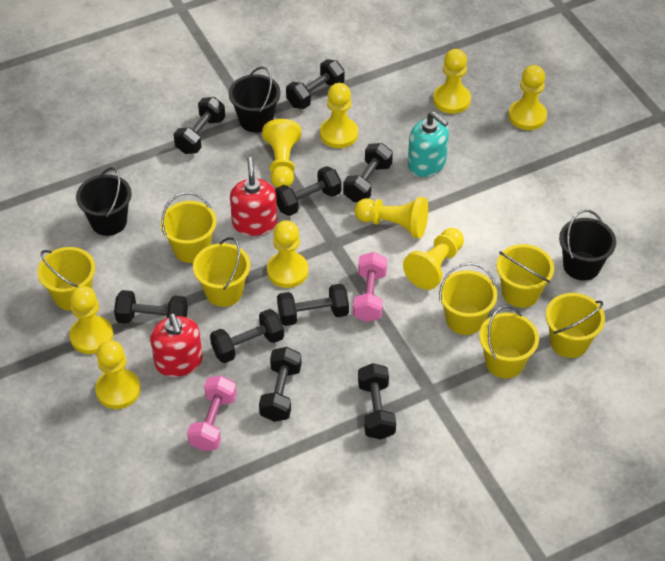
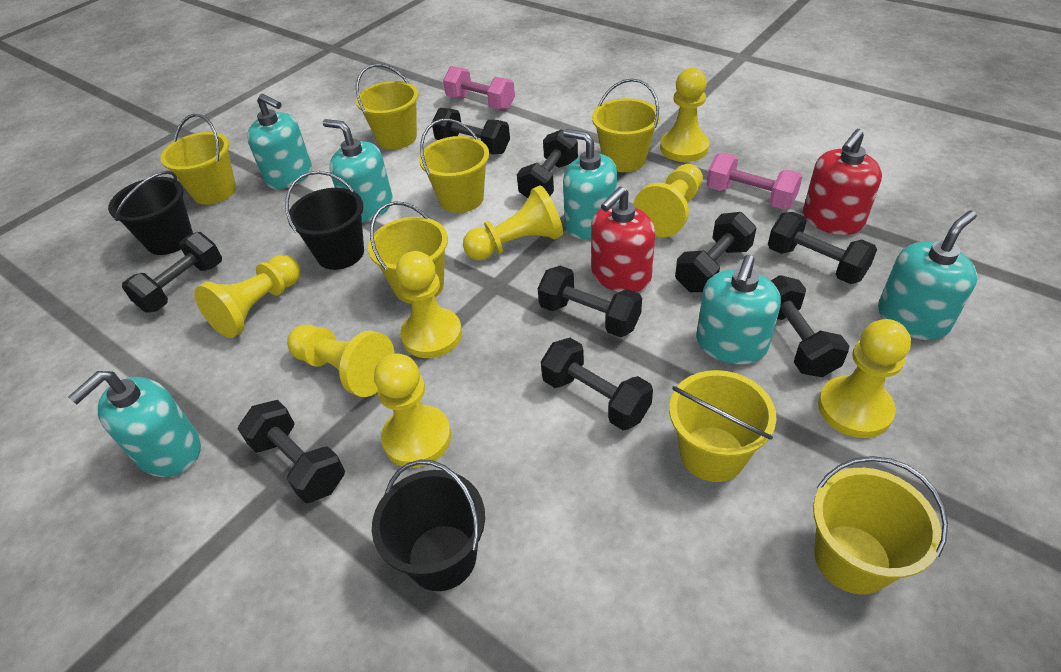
turquoise soap dispenser: 1 -> 6
yellow pawn: 9 -> 8

